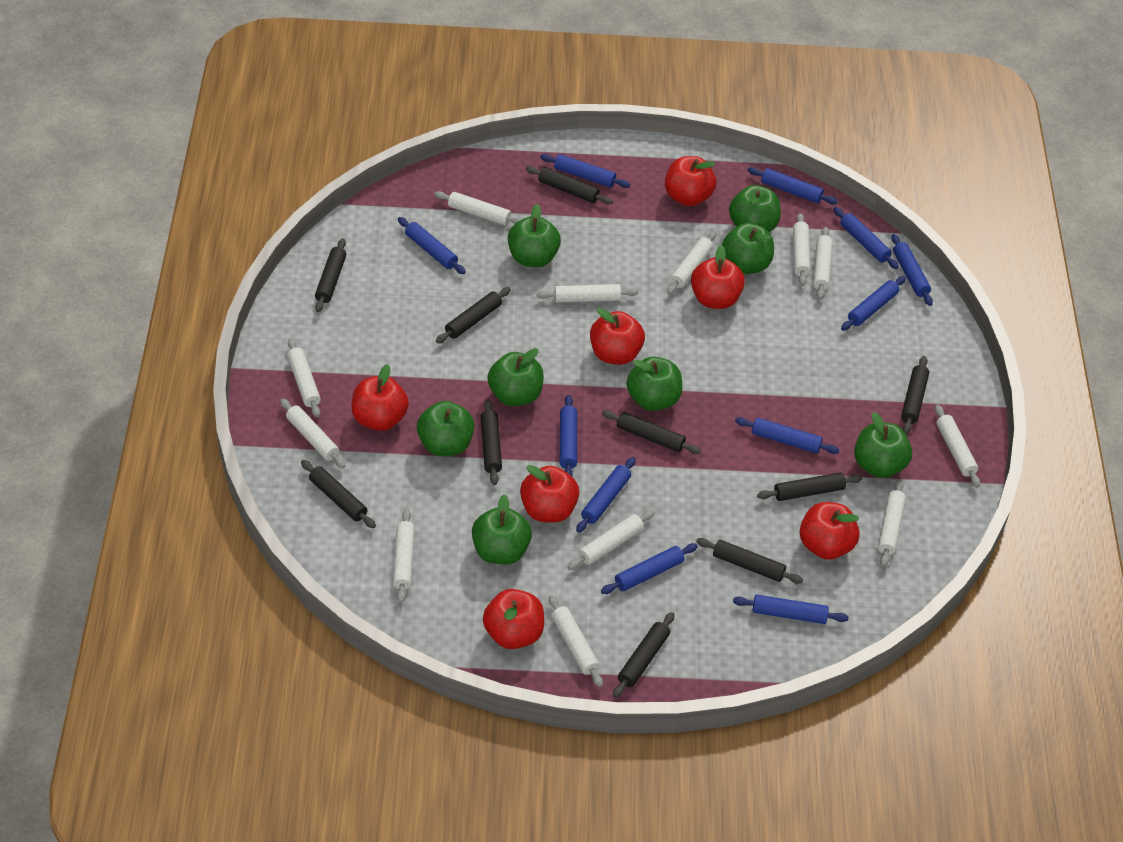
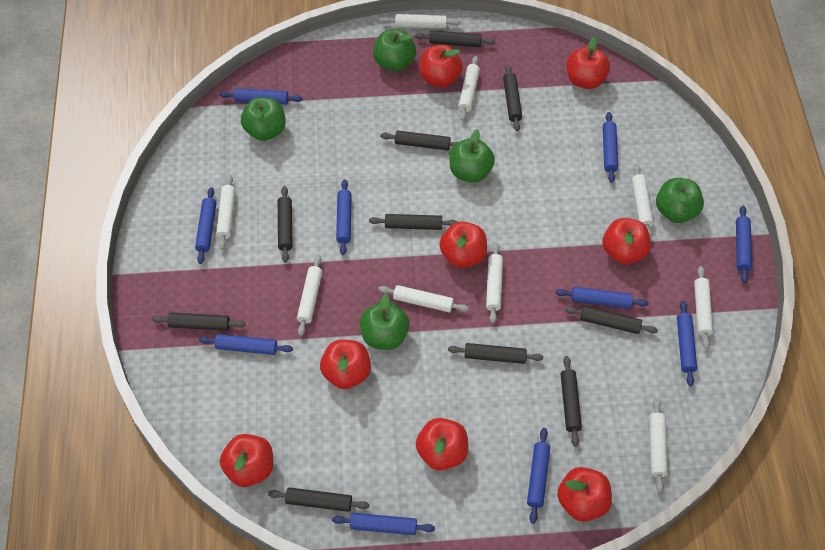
blue rolling pin: 11 -> 10
green apple: 8 -> 5
red apple: 7 -> 8
white rolling pin: 12 -> 9

